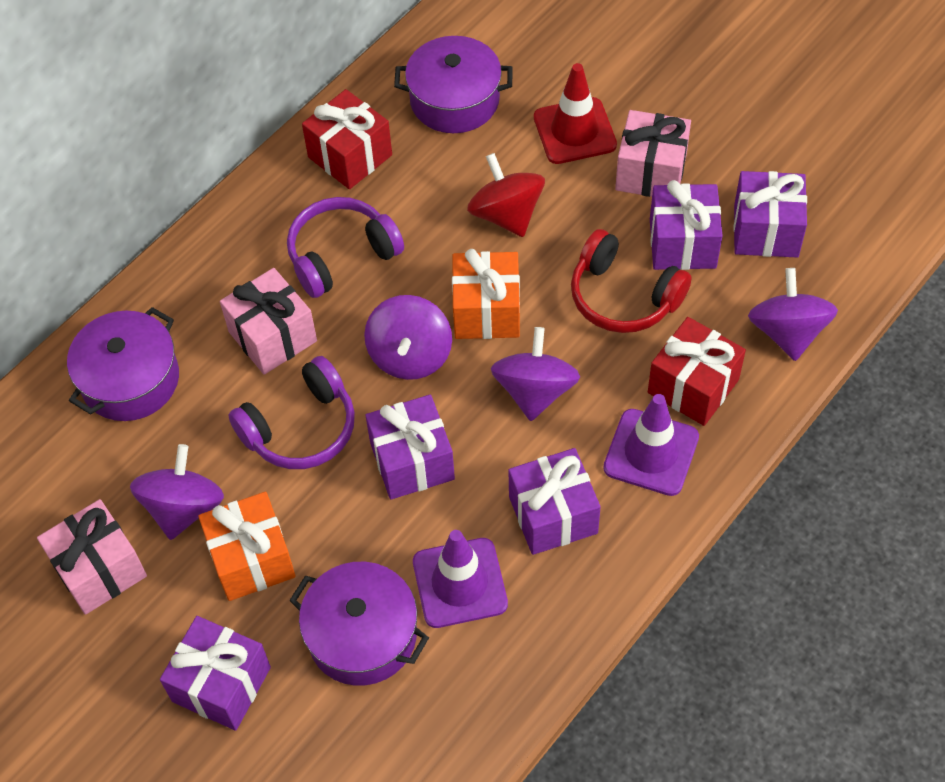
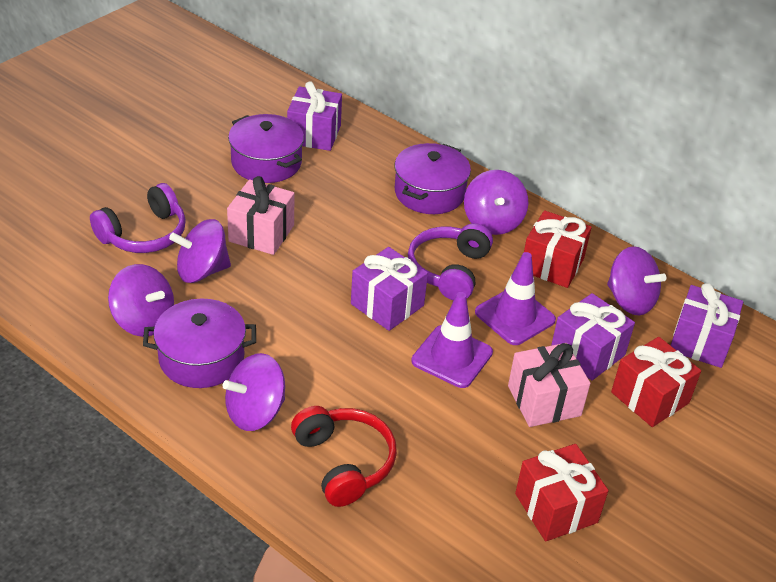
orange gift: 2 -> 0
pink gift: 3 -> 2
purple gift: 5 -> 4
purple spinning top: 4 -> 5
red gift: 2 -> 3
red spinning top: 1 -> 0
red traffic cone: 1 -> 0

